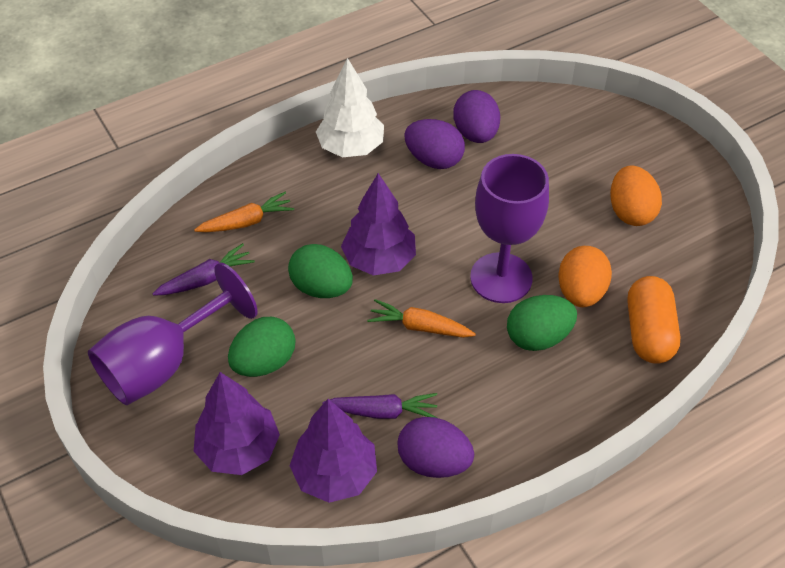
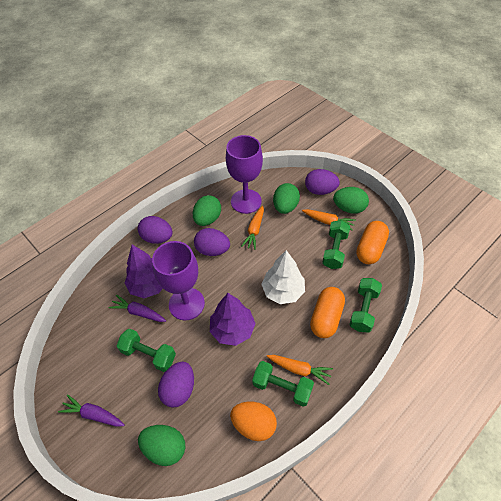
green dumbbell: 0 -> 4
green egg: 3 -> 4
orange capsule: 1 -> 2
orange carrot: 2 -> 3
orange egg: 2 -> 1
purple egg: 3 -> 4
purple tree: 3 -> 2

